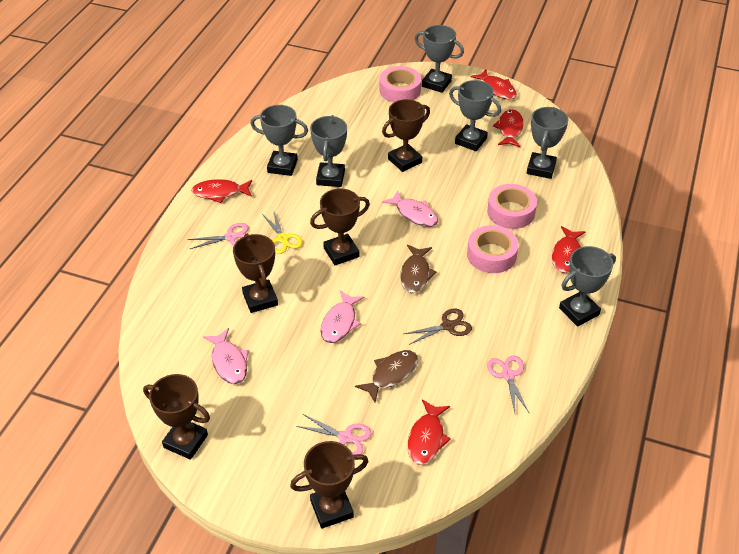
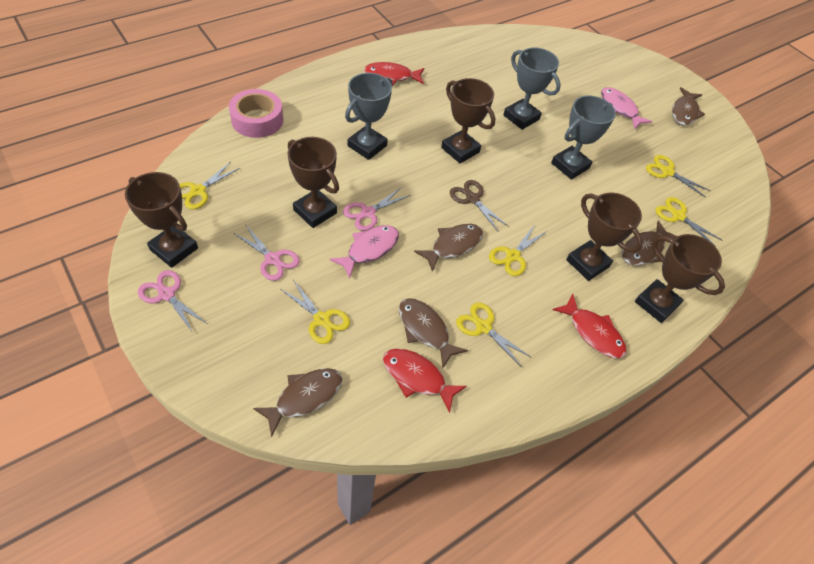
brown fish: 2 -> 5
grey trophy: 6 -> 3
pink fish: 3 -> 2
pink tape: 3 -> 1
red fish: 5 -> 3
yellow scissors: 1 -> 6

